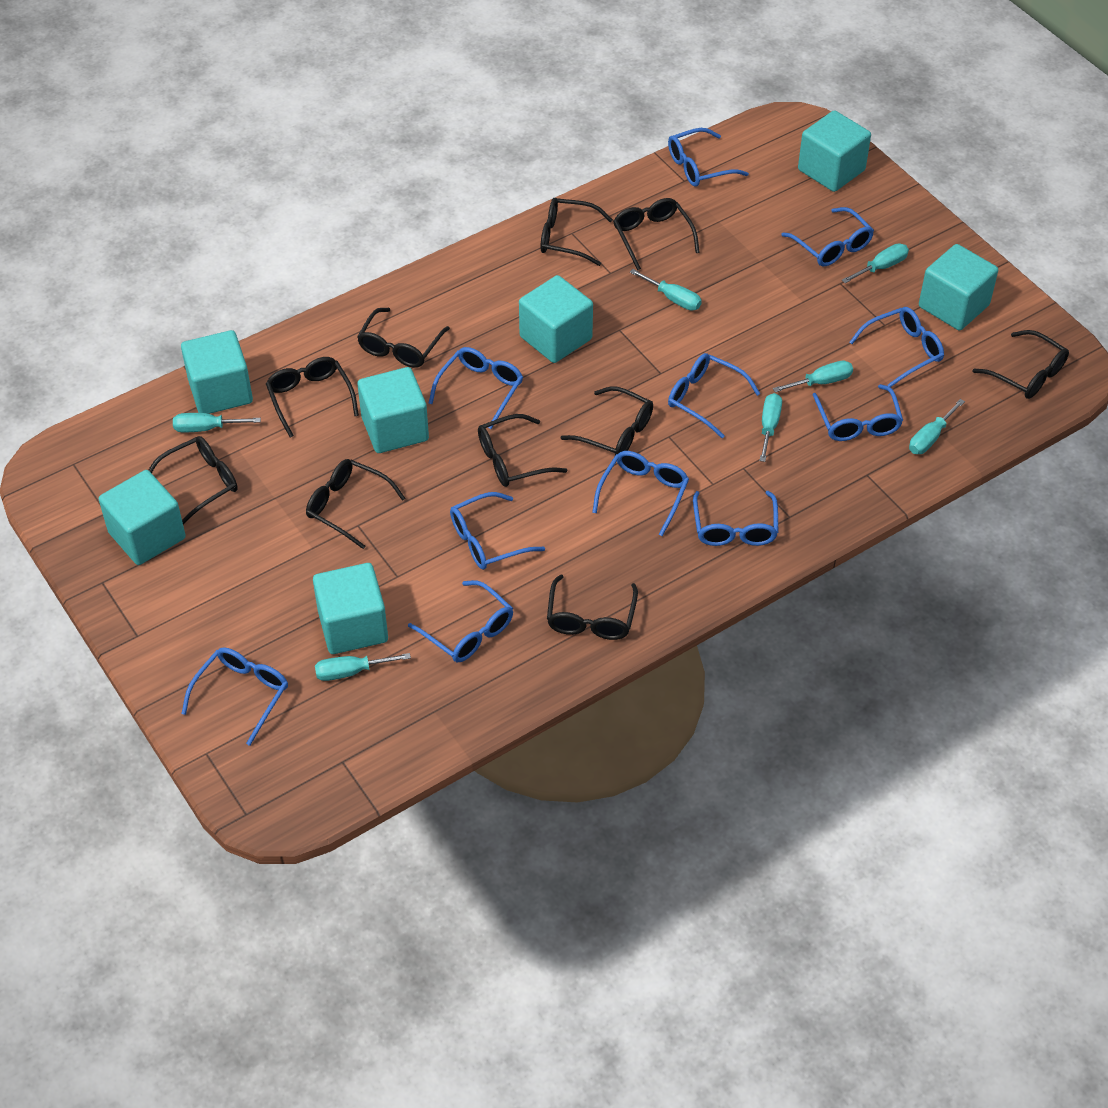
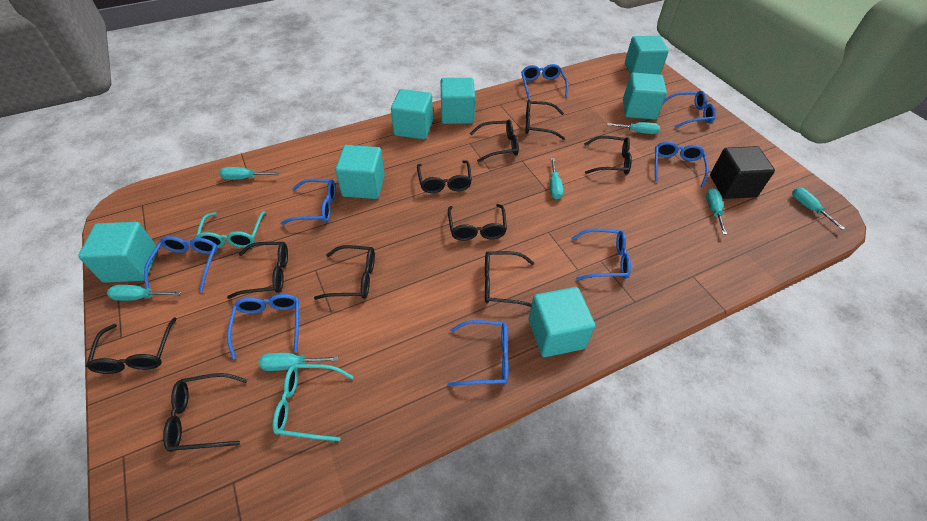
black cube: 0 -> 1
blue glasses: 11 -> 8
turquoise glasses: 0 -> 2

